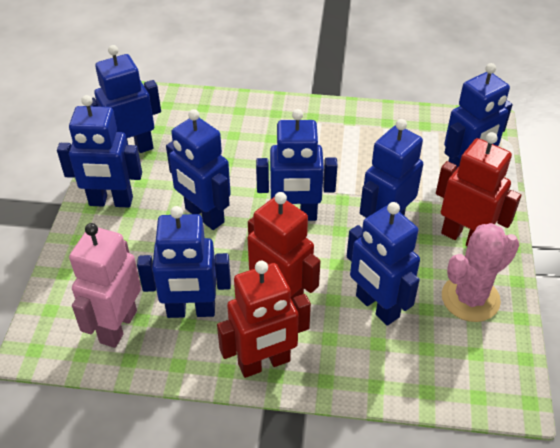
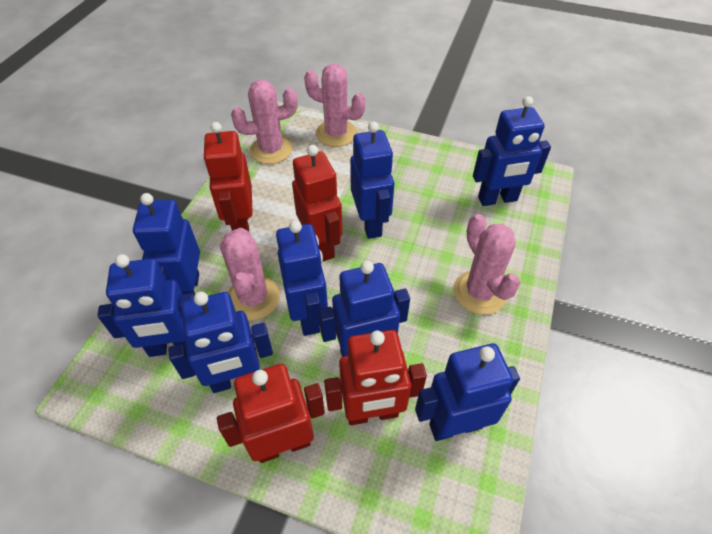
pink cactus: 1 -> 4
pink robot: 1 -> 0
red robot: 3 -> 4

